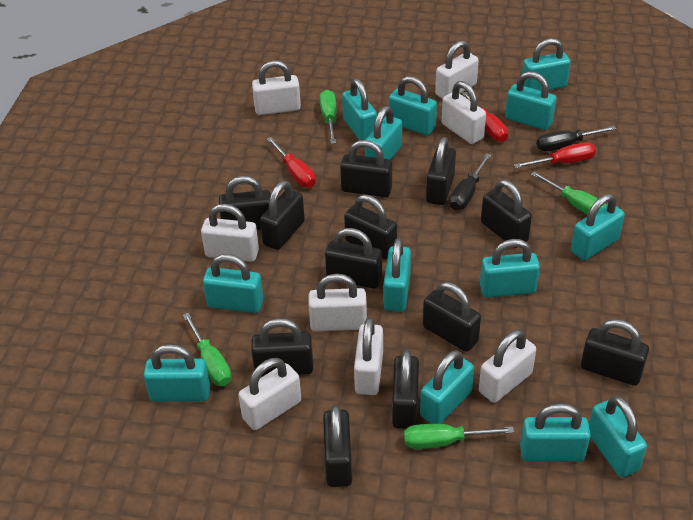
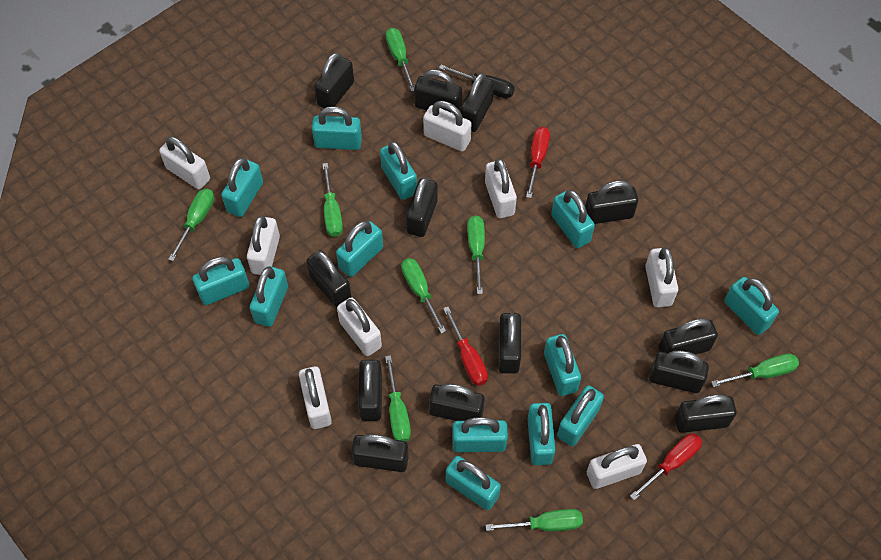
black padlock: 12 -> 13
black screwdriver: 2 -> 1
green screwdriver: 4 -> 8

